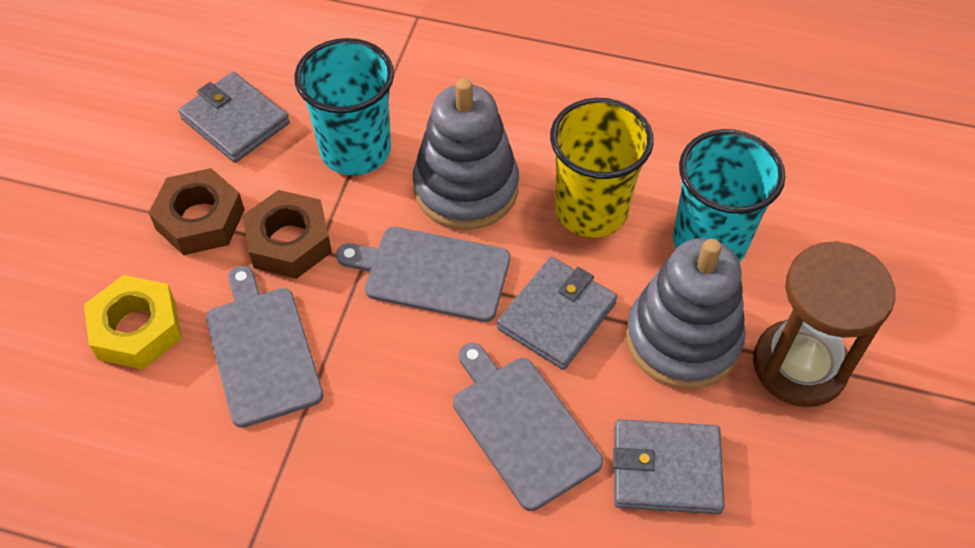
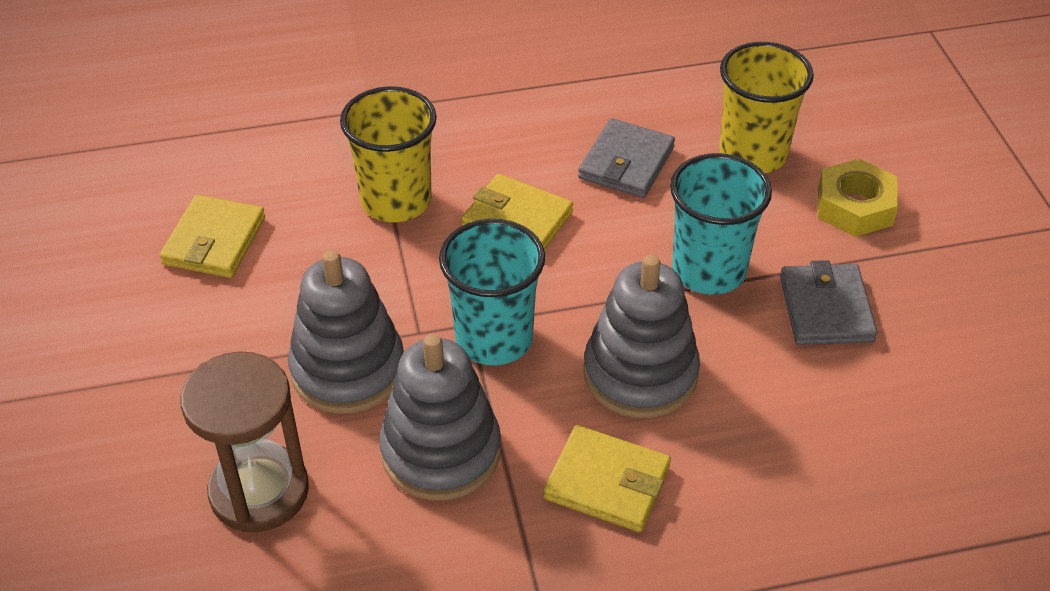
brown nut: 2 -> 0
grey cutting board: 3 -> 0
grey stacking toy: 2 -> 3
grey wallet: 3 -> 2
yellow cup: 1 -> 2
yellow wallet: 0 -> 3

